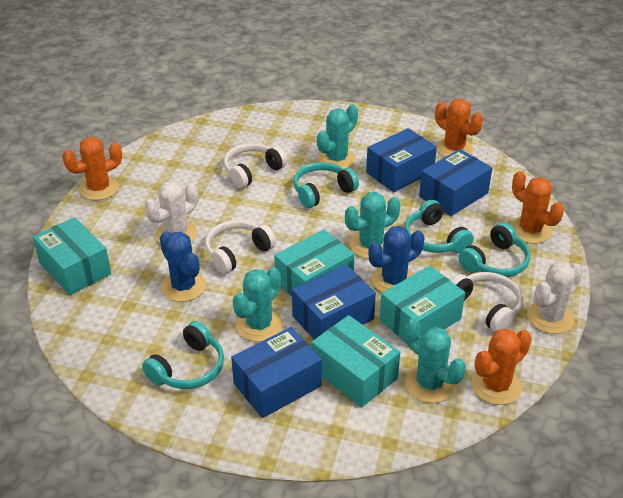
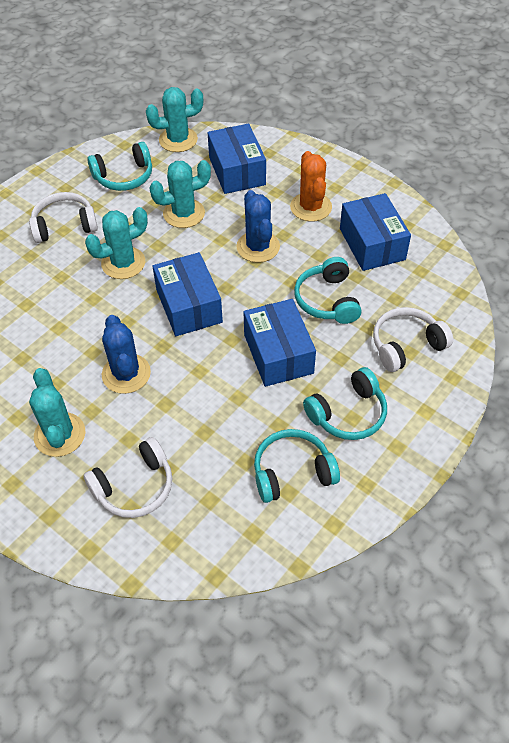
orange cactus: 4 -> 1
turquoise box: 4 -> 0
white cactus: 2 -> 0

